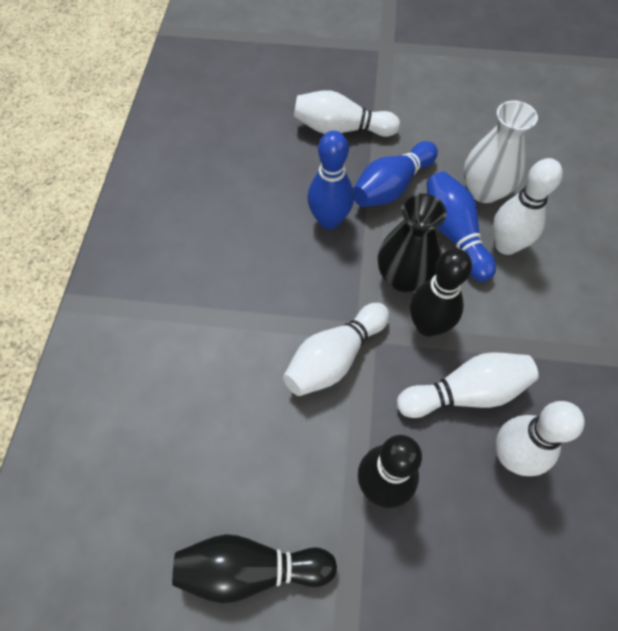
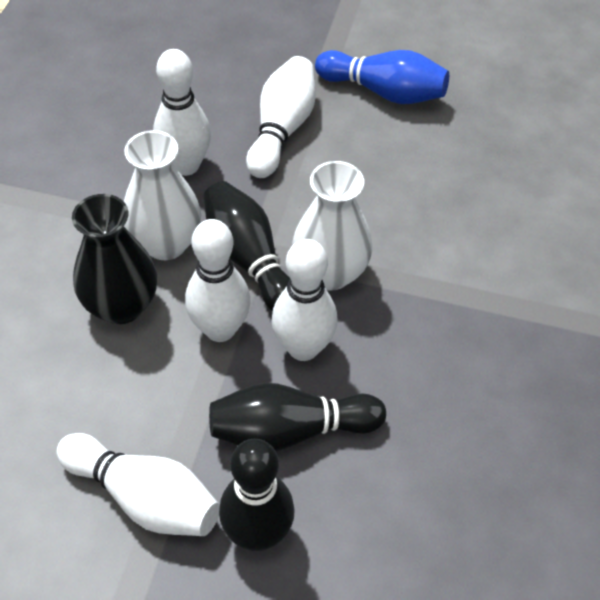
blue bowling pin: 3 -> 1
white vase: 1 -> 2

